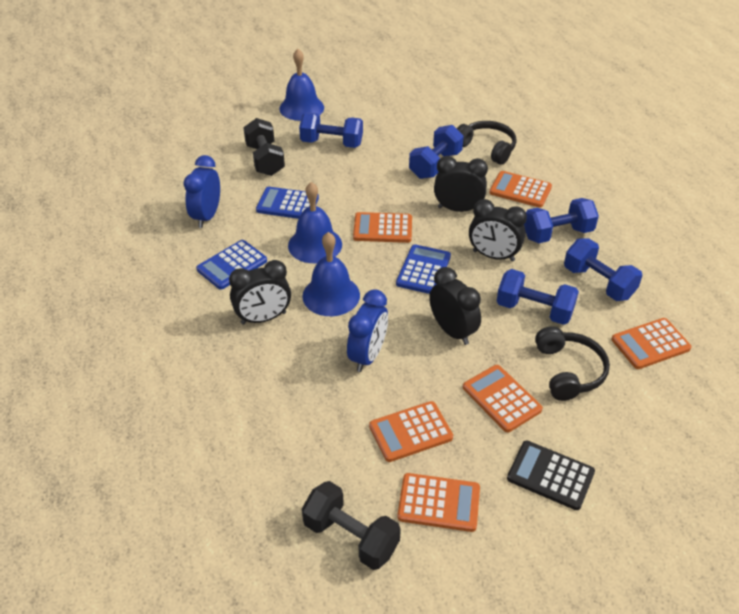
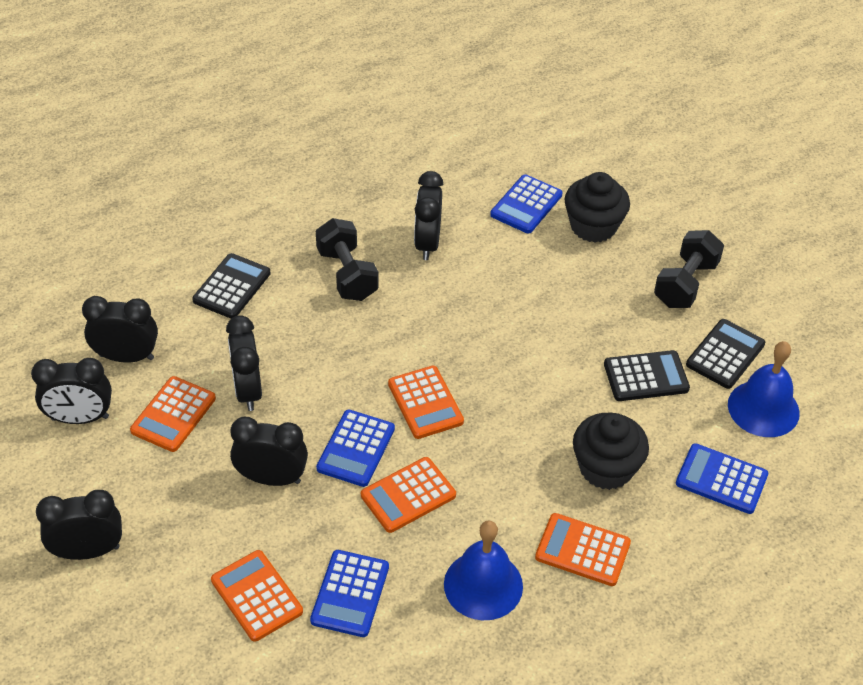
black calculator: 1 -> 3
black clock: 4 -> 6
black cupcake: 0 -> 2
black headphones: 2 -> 0
blue bell: 3 -> 2
blue calculator: 3 -> 4
blue clock: 2 -> 0
blue dumbbell: 5 -> 0
orange calculator: 6 -> 5

